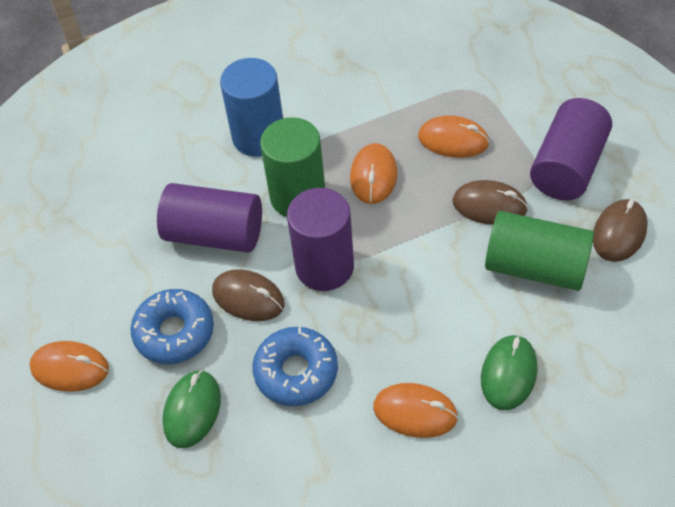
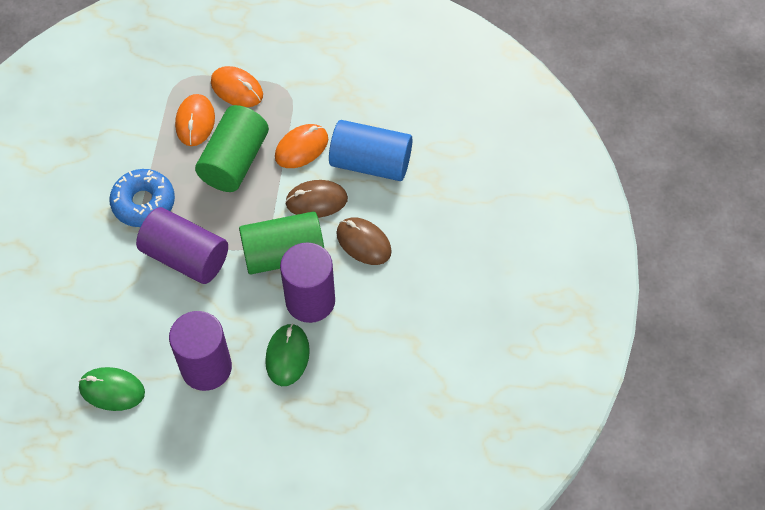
blue donut: 2 -> 1
brown mouse: 3 -> 2
orange mouse: 4 -> 3

